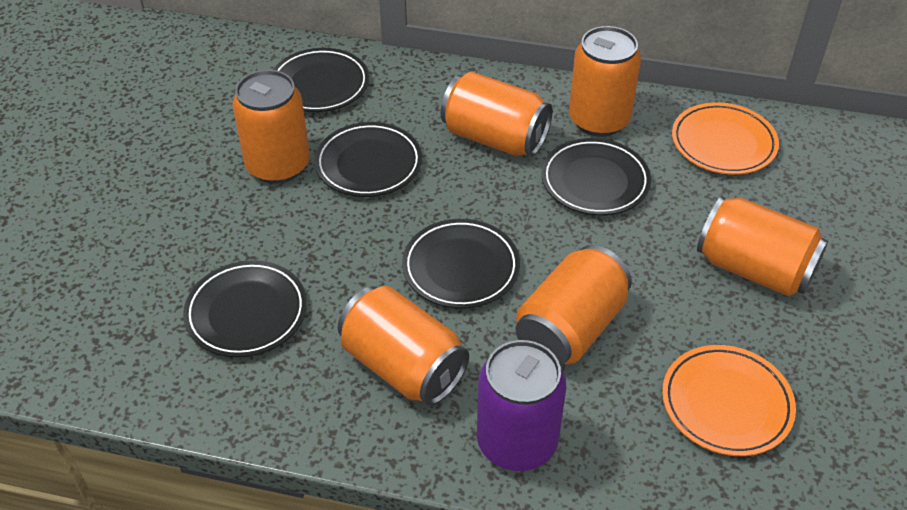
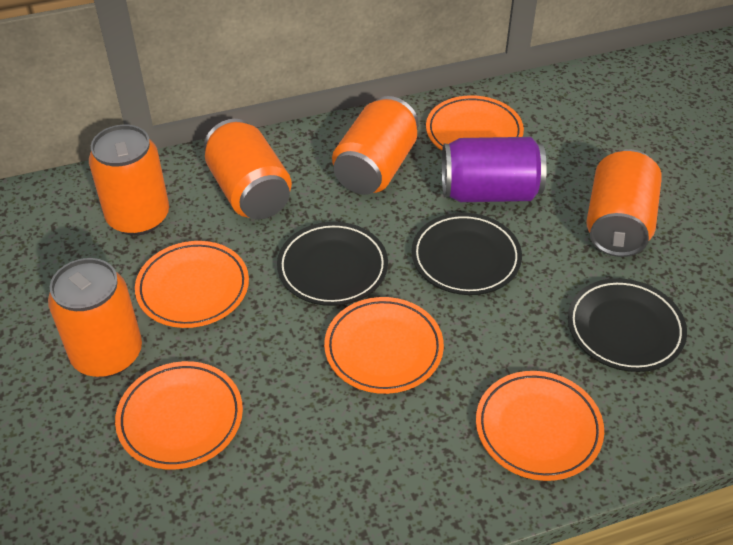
black plate: 5 -> 3
orange can: 6 -> 5
orange plate: 2 -> 5

